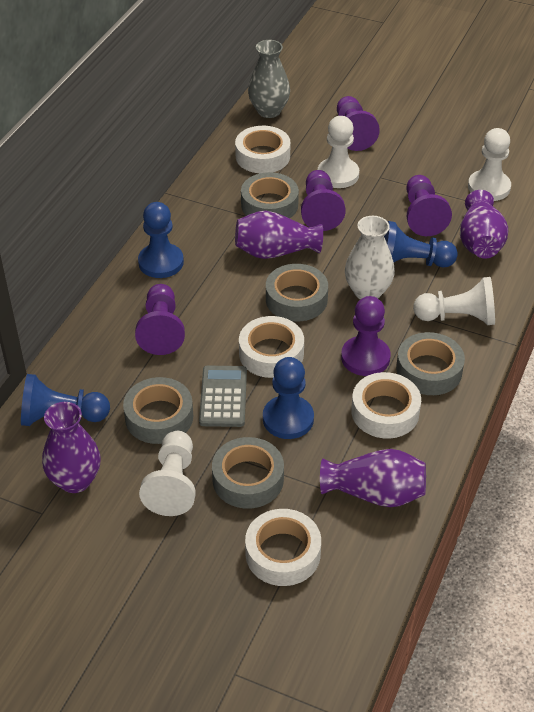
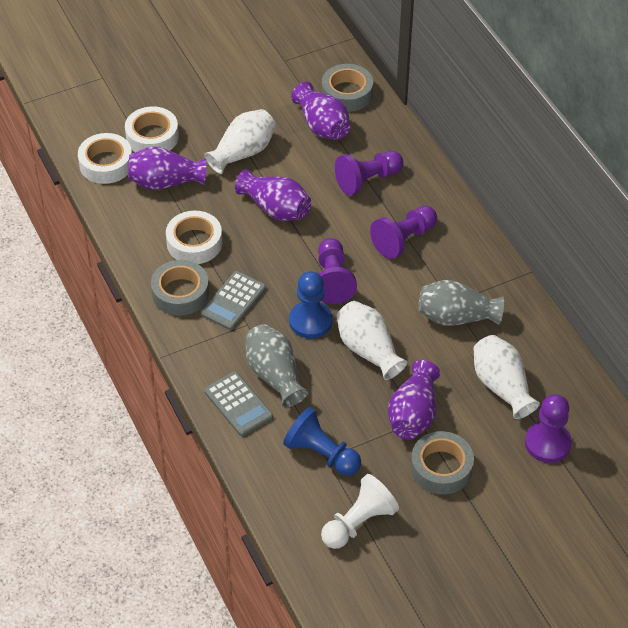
blue pawn: 4 -> 2
grey calculator: 1 -> 2
grey tape: 5 -> 3
grey vase: 1 -> 2
purple pawn: 5 -> 4
white pawn: 4 -> 1
white tape: 4 -> 3
white vase: 1 -> 3

